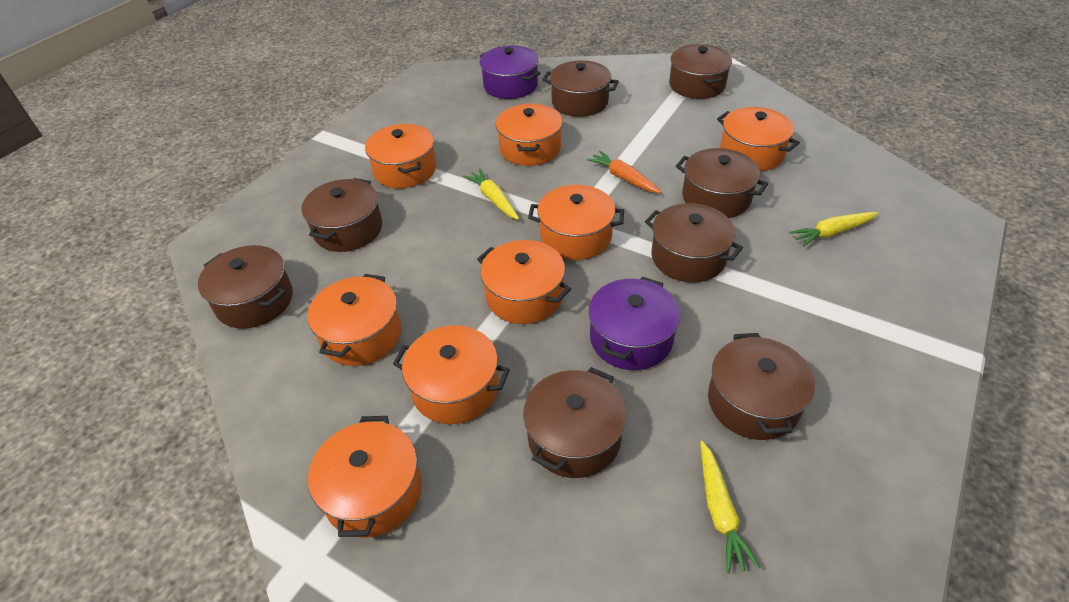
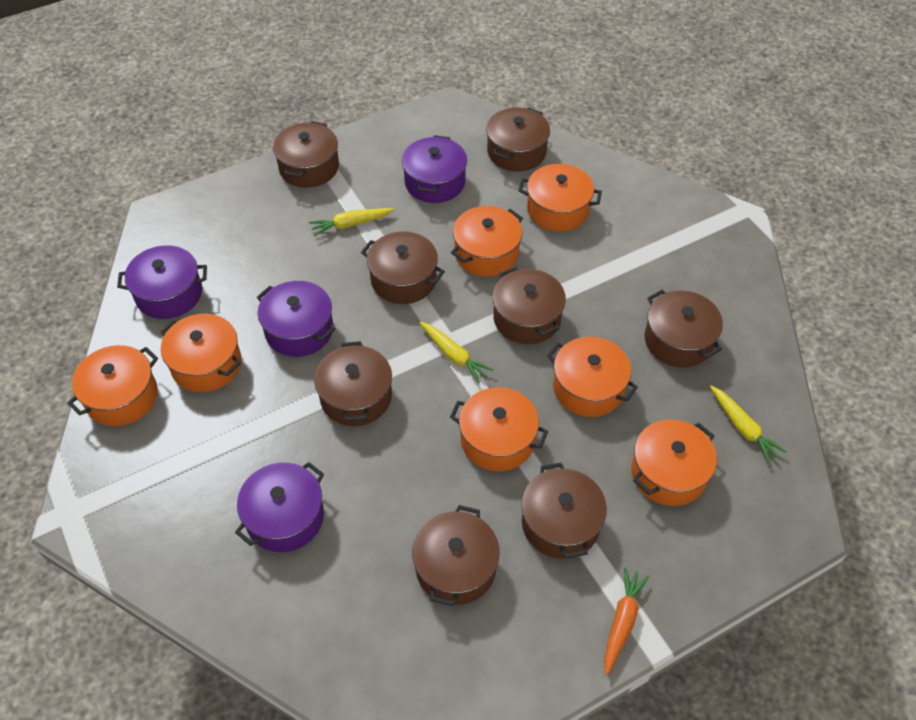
orange pot: 8 -> 7
purple pot: 2 -> 4

